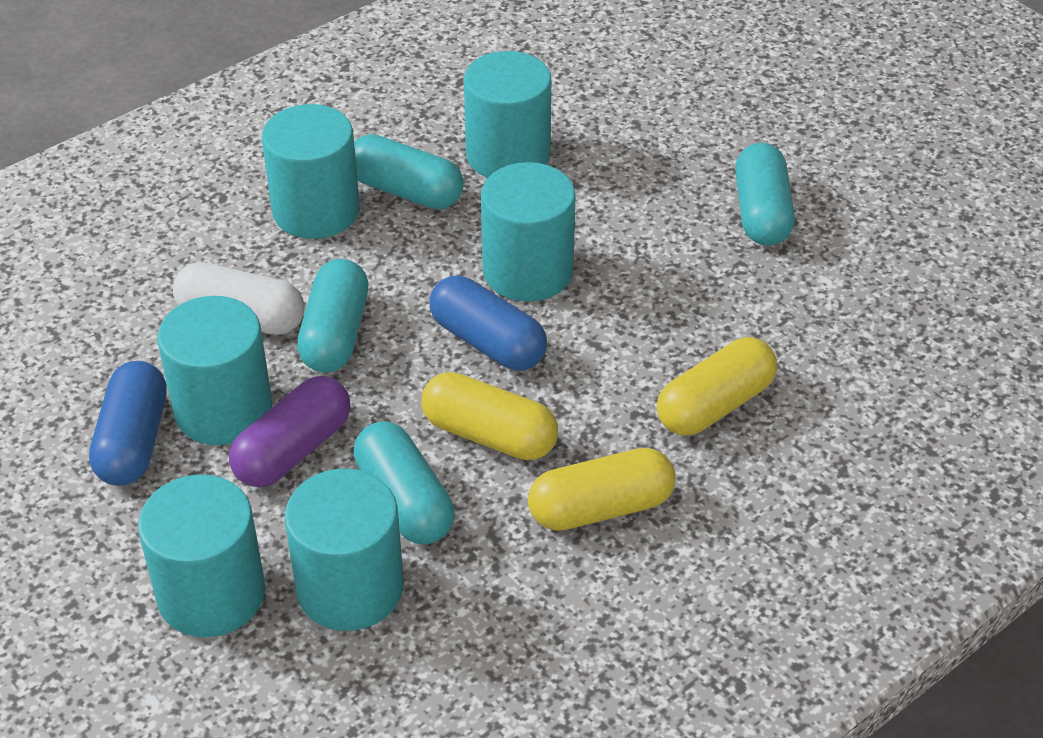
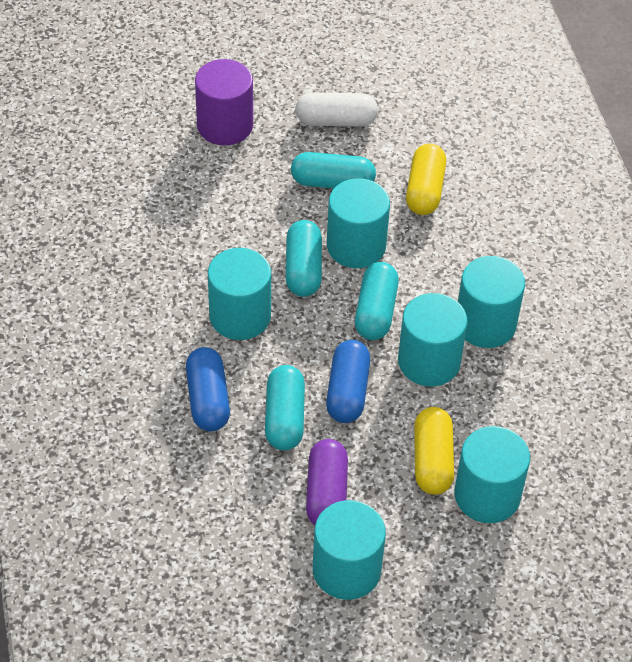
purple cylinder: 0 -> 1
yellow capsule: 3 -> 2

